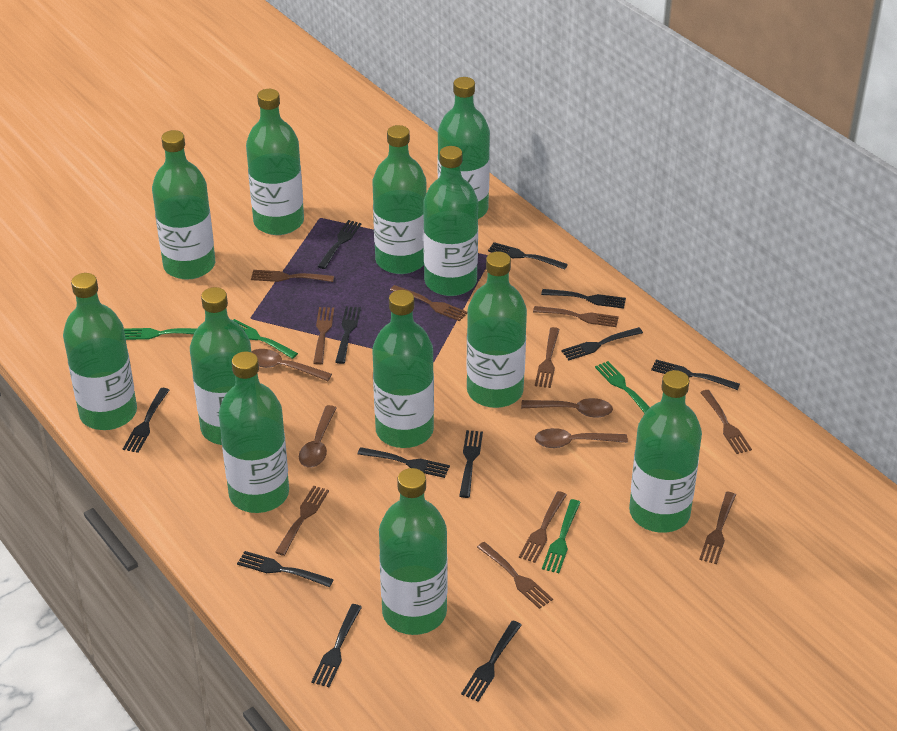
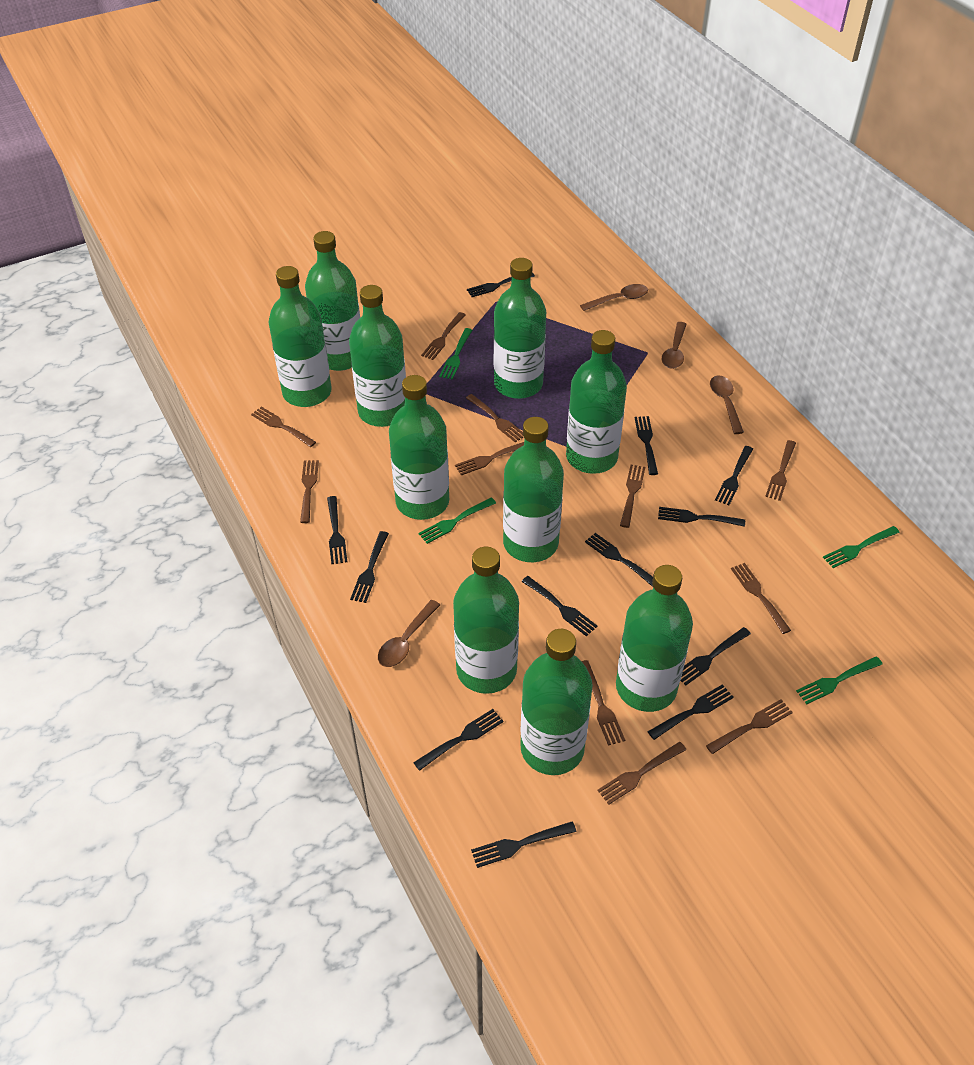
brown fork: 10 -> 11
green bottle: 12 -> 10

